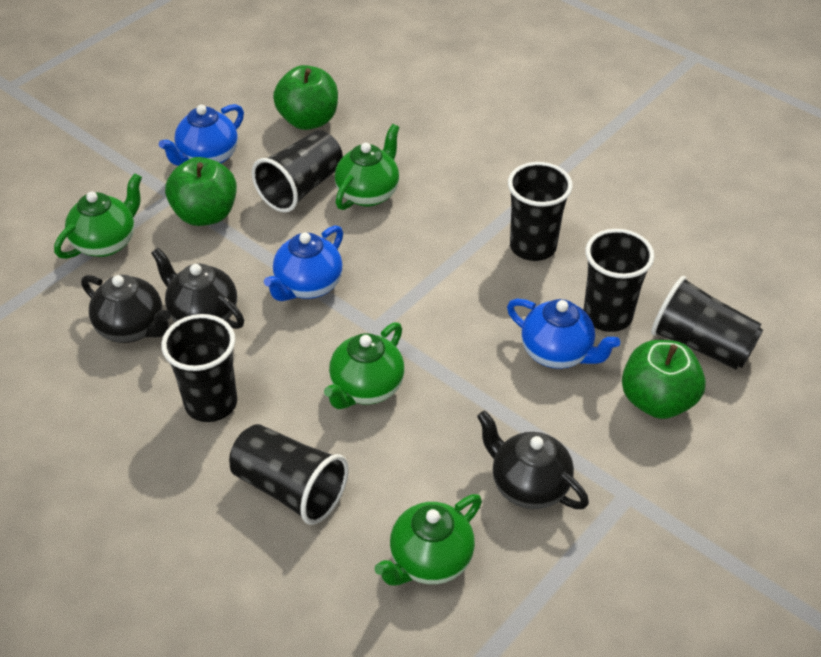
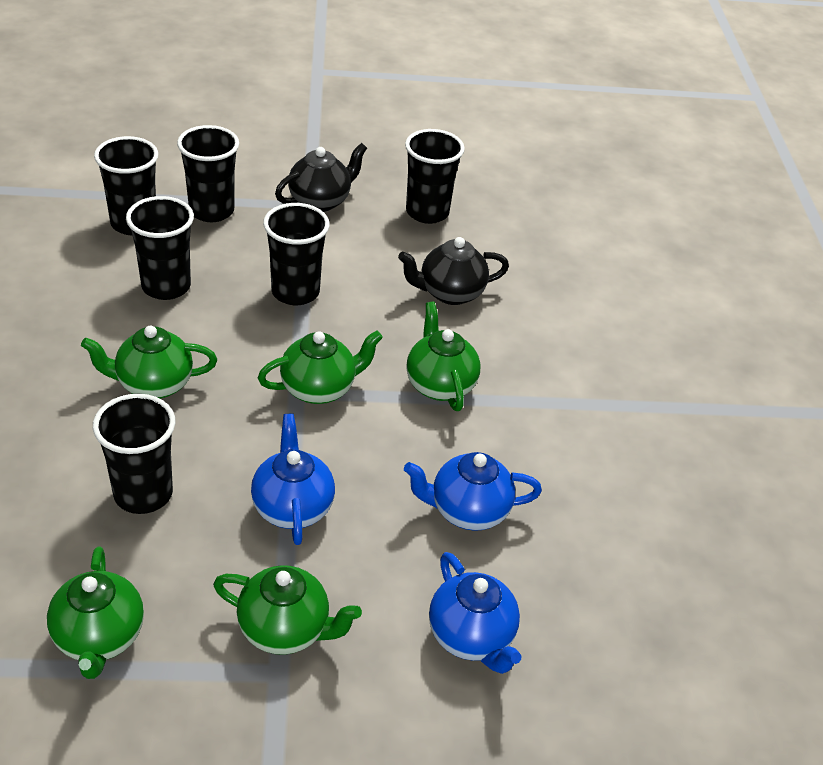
black teapot: 3 -> 2
green apple: 3 -> 0
green teapot: 4 -> 5

